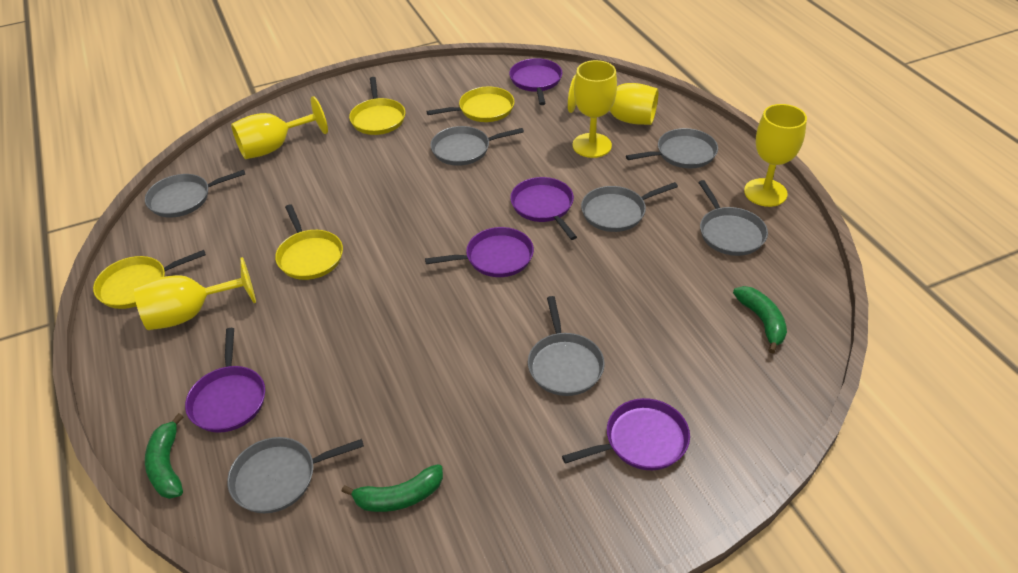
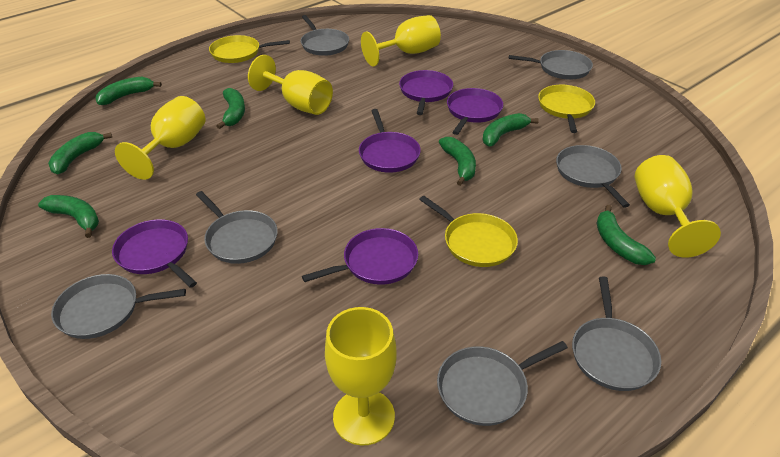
green banana: 3 -> 7
yellow pan: 4 -> 3

